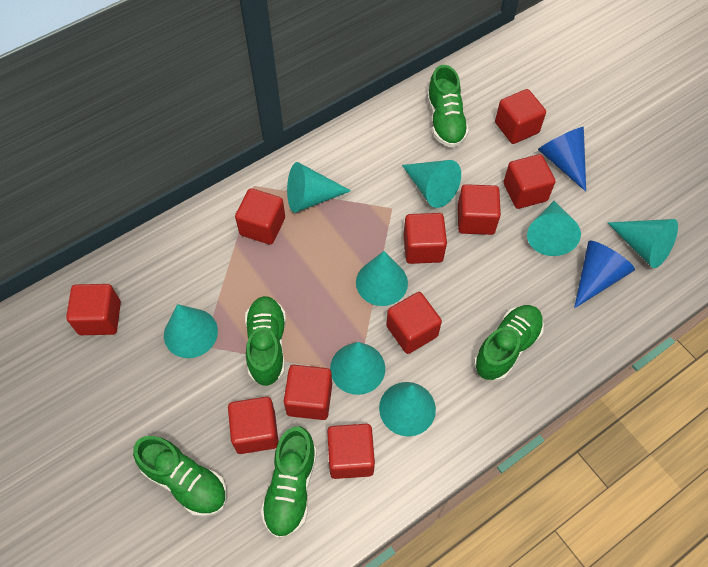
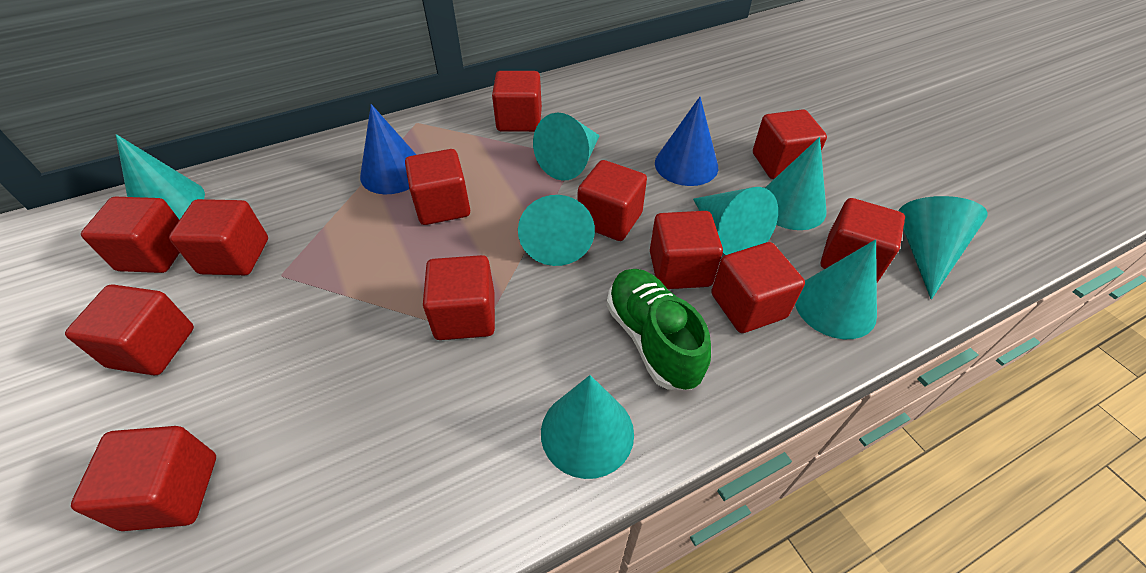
green shoe: 5 -> 1
red cube: 10 -> 12

